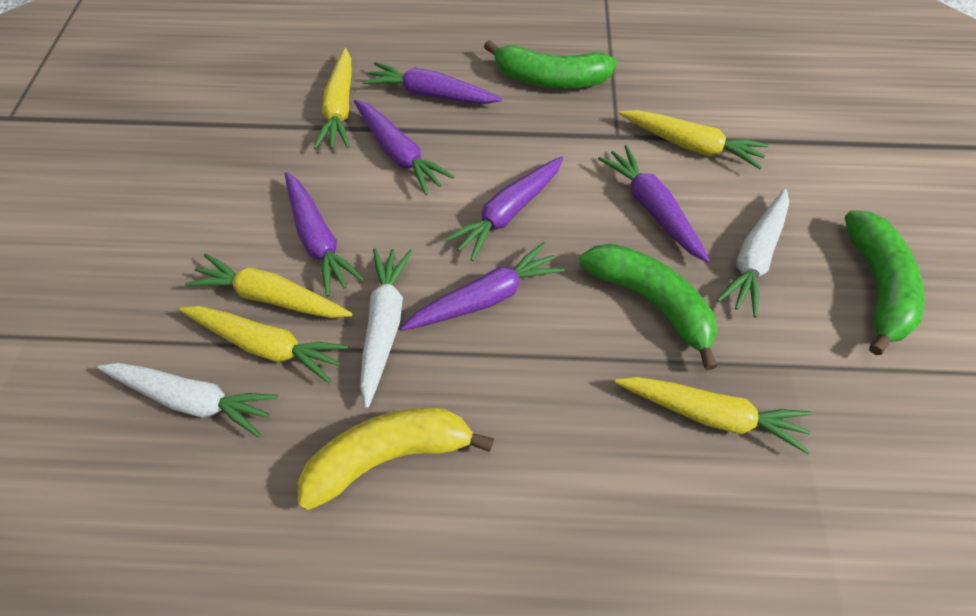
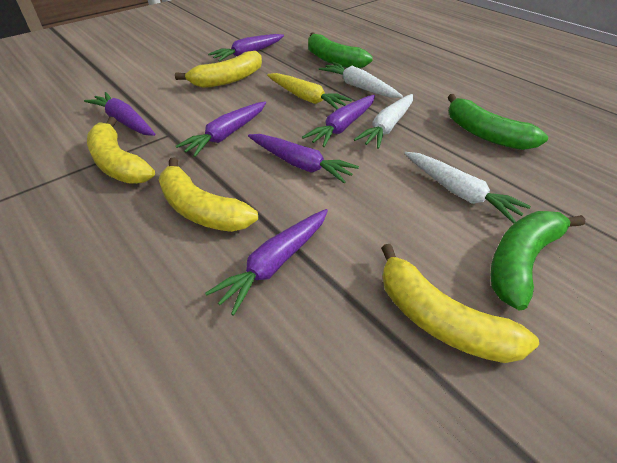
yellow banana: 1 -> 4
yellow carrot: 5 -> 1

